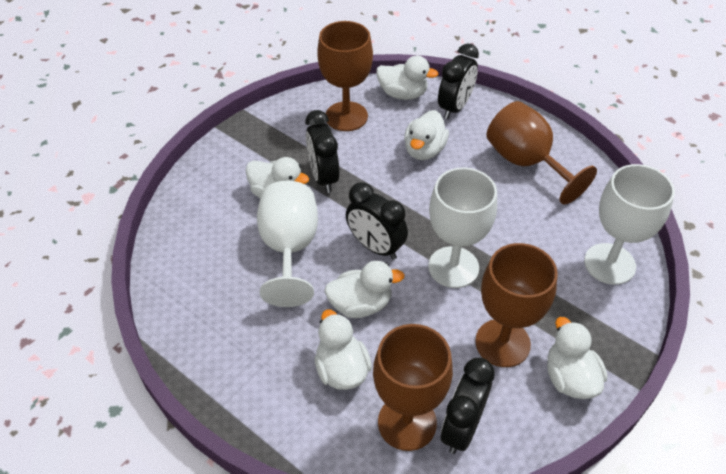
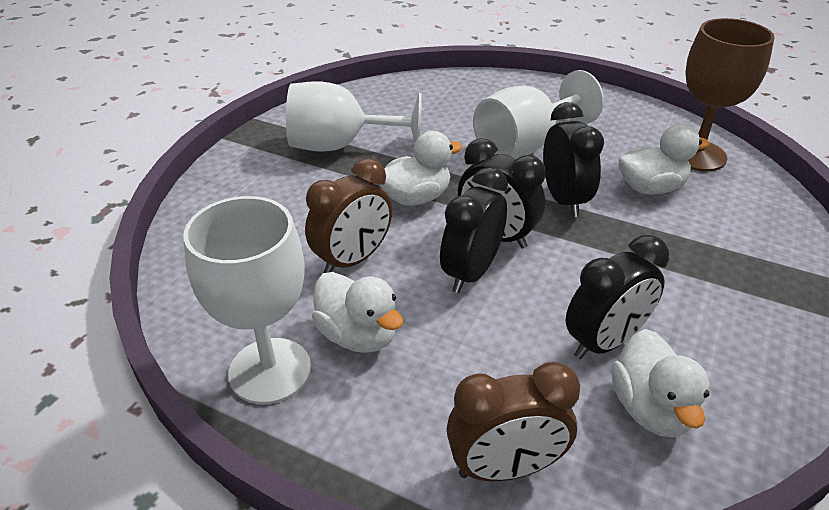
brown clock: 0 -> 2
brown goblet: 4 -> 1
white duck: 6 -> 4

